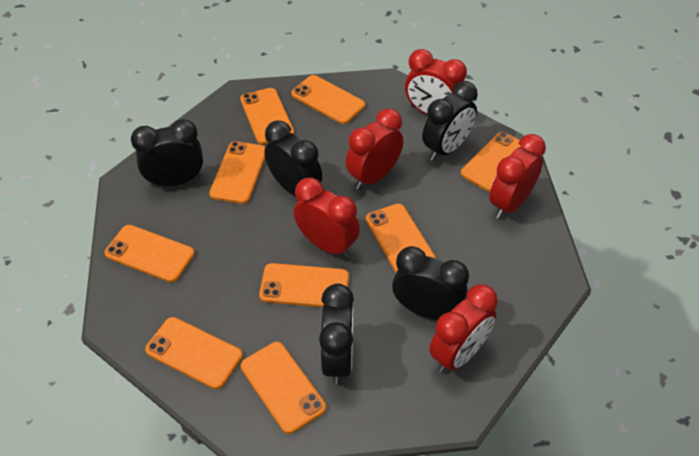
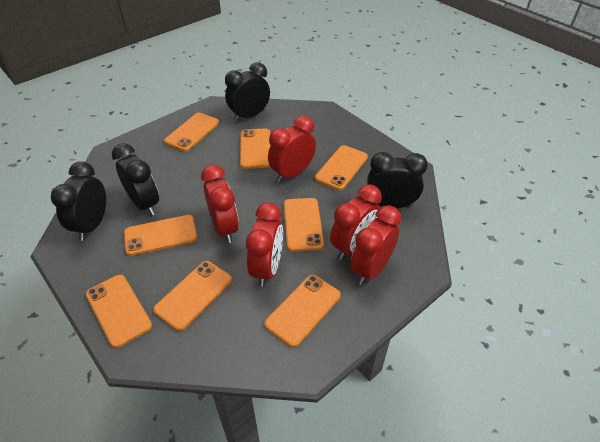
black clock: 5 -> 4
orange phone: 9 -> 8

